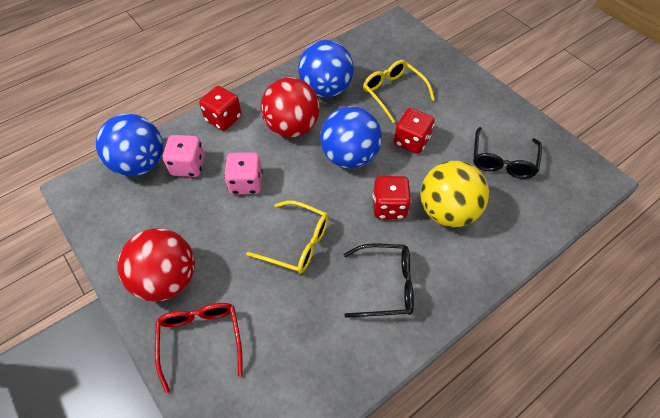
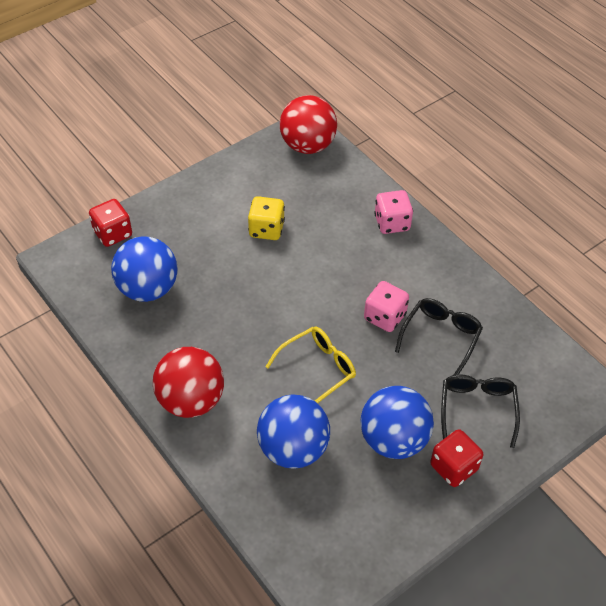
red dice: 3 -> 2
red glasses: 1 -> 0
yellow ball: 1 -> 0
yellow dice: 0 -> 1
yellow glasses: 2 -> 1

